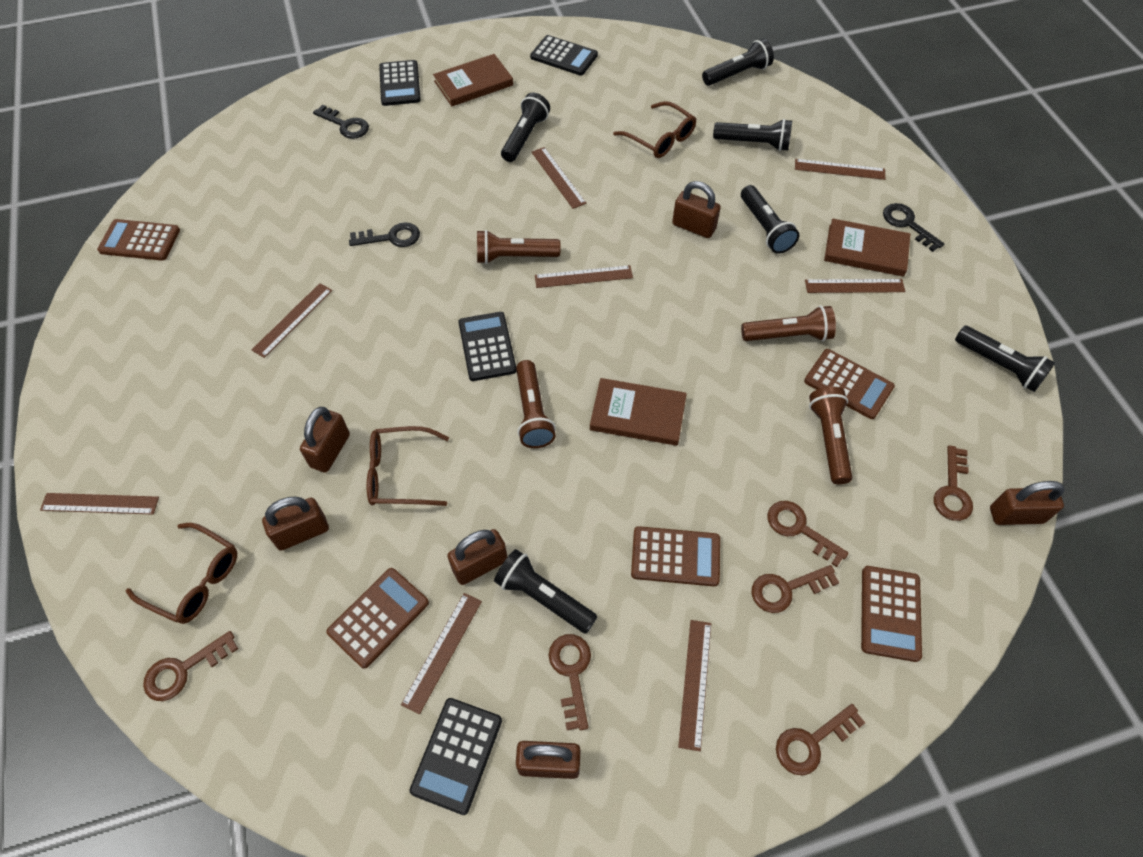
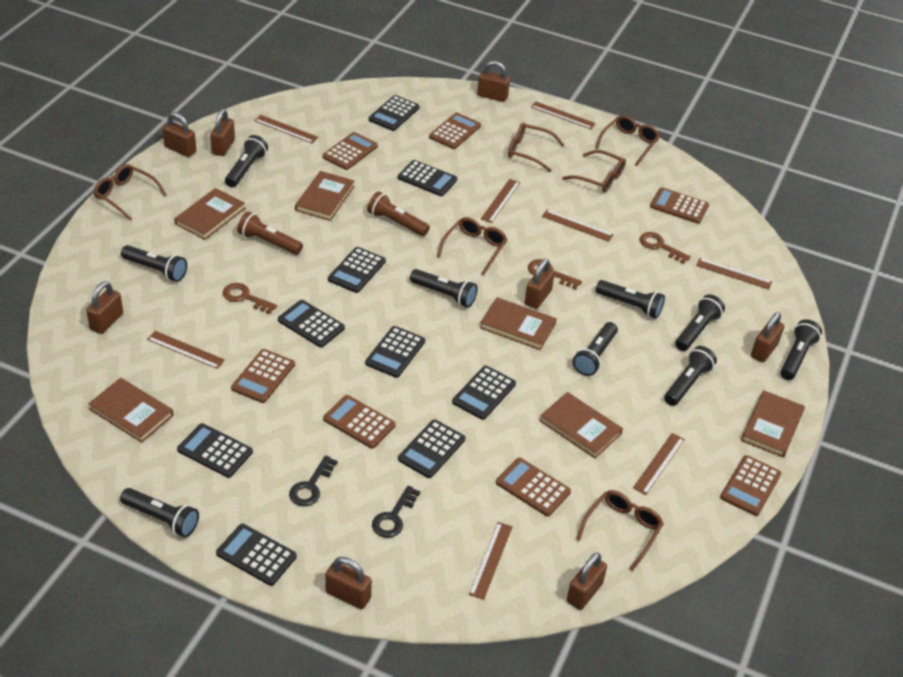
black calculator: 4 -> 9
black flashlight: 6 -> 9
black key: 3 -> 2
brown book: 3 -> 6
brown calculator: 5 -> 7
brown flashlight: 4 -> 2
brown glasses: 3 -> 6
brown key: 6 -> 3
brown padlock: 6 -> 8

